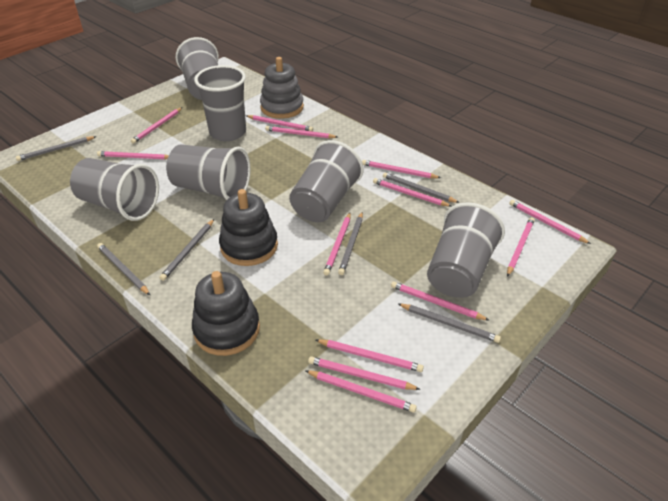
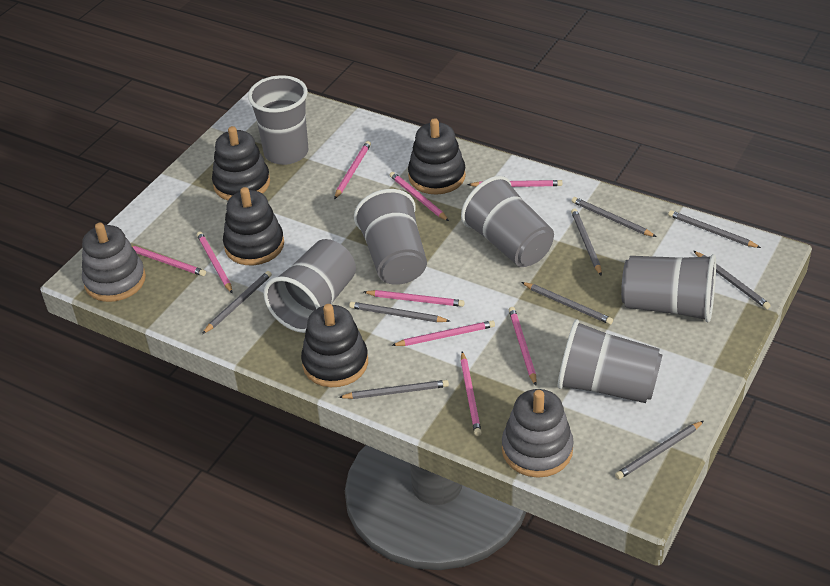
black stacking toy: 2 -> 4
grey pencil: 6 -> 9
grey stacking toy: 1 -> 2
pink pencil: 13 -> 9

